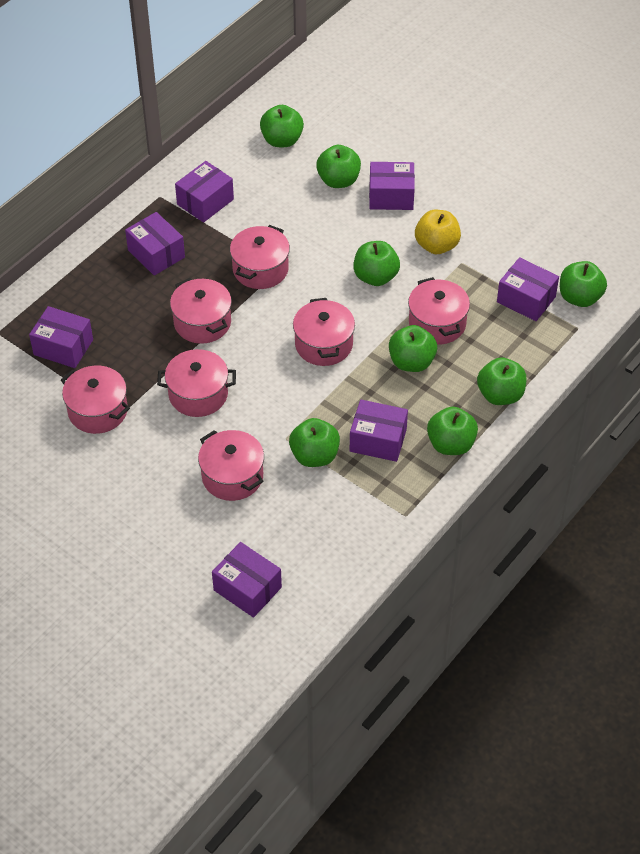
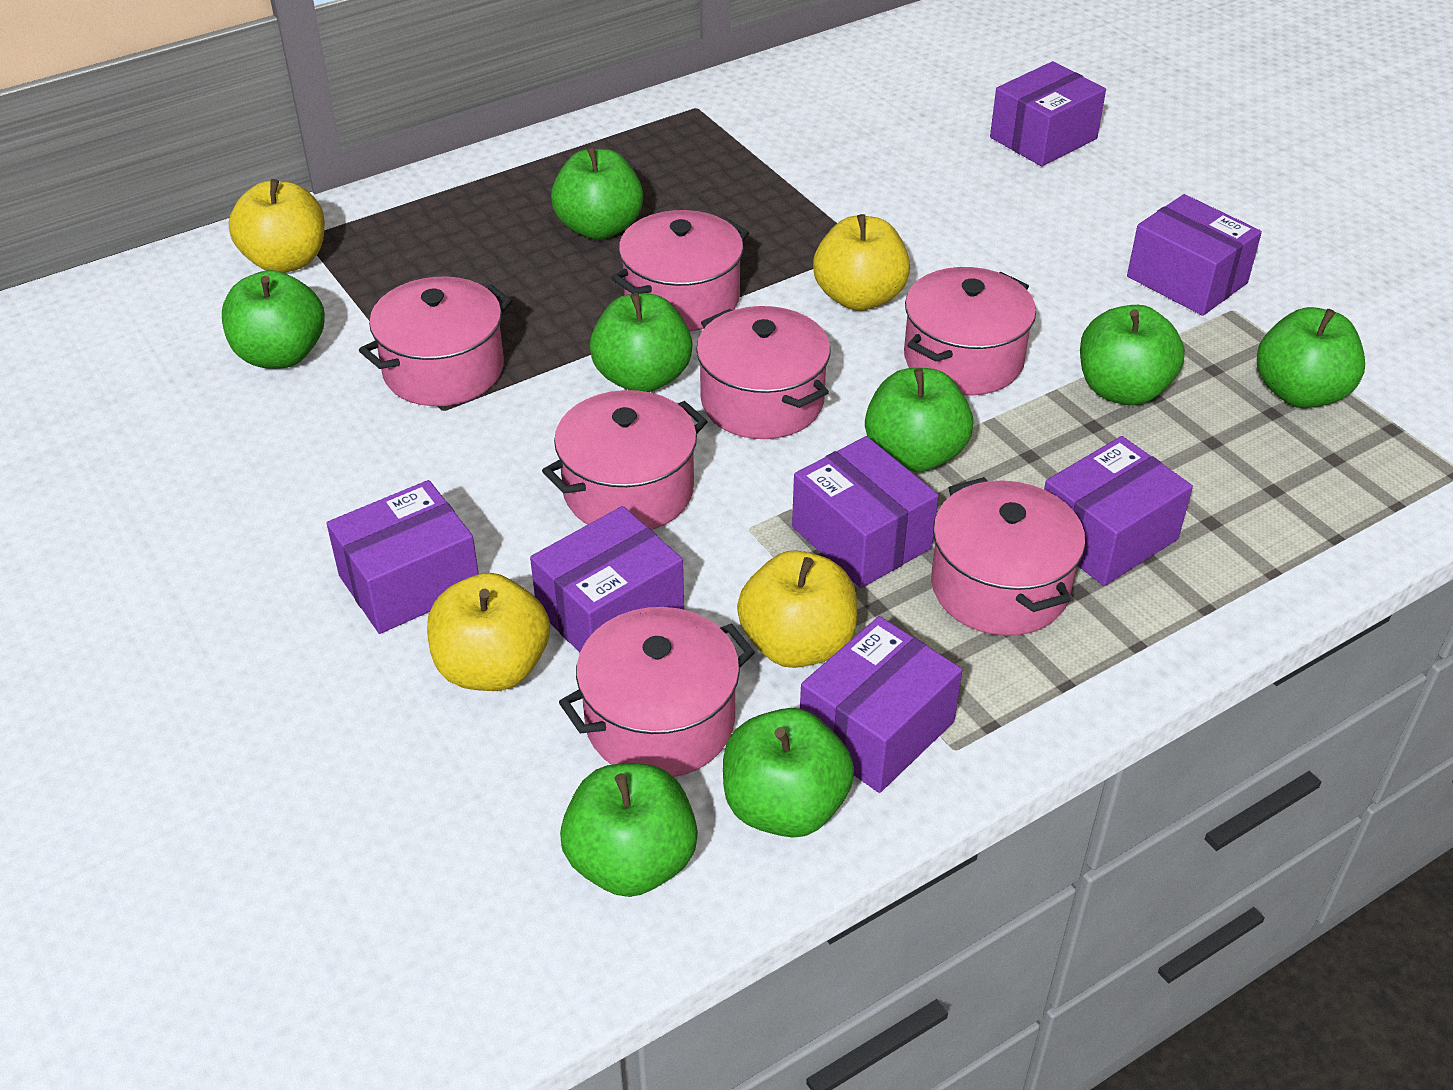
yellow apple: 1 -> 4

